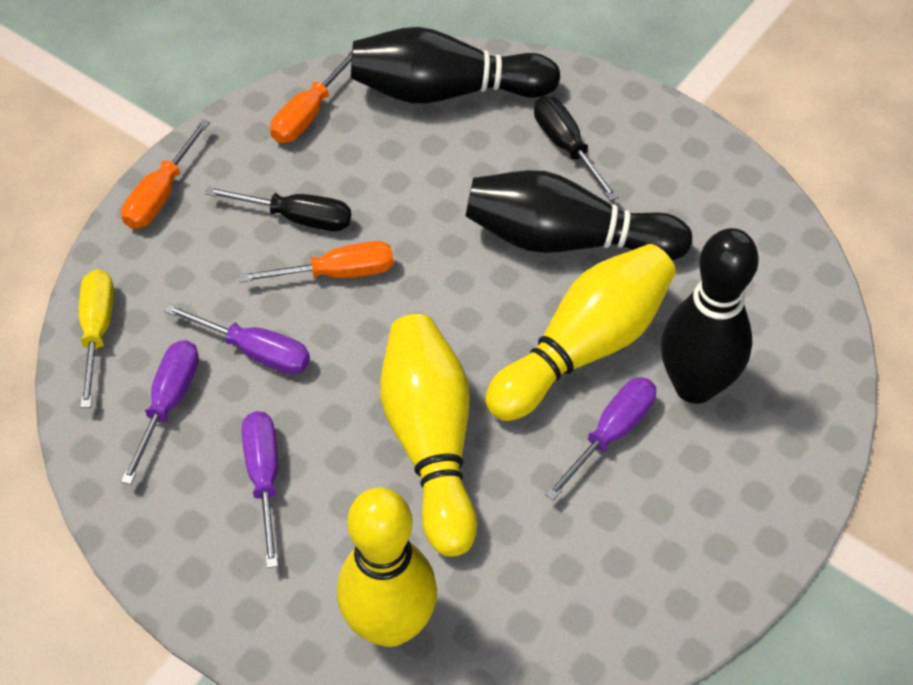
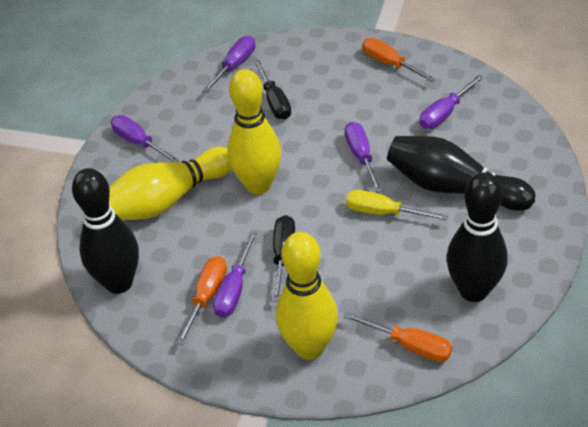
purple screwdriver: 4 -> 5

